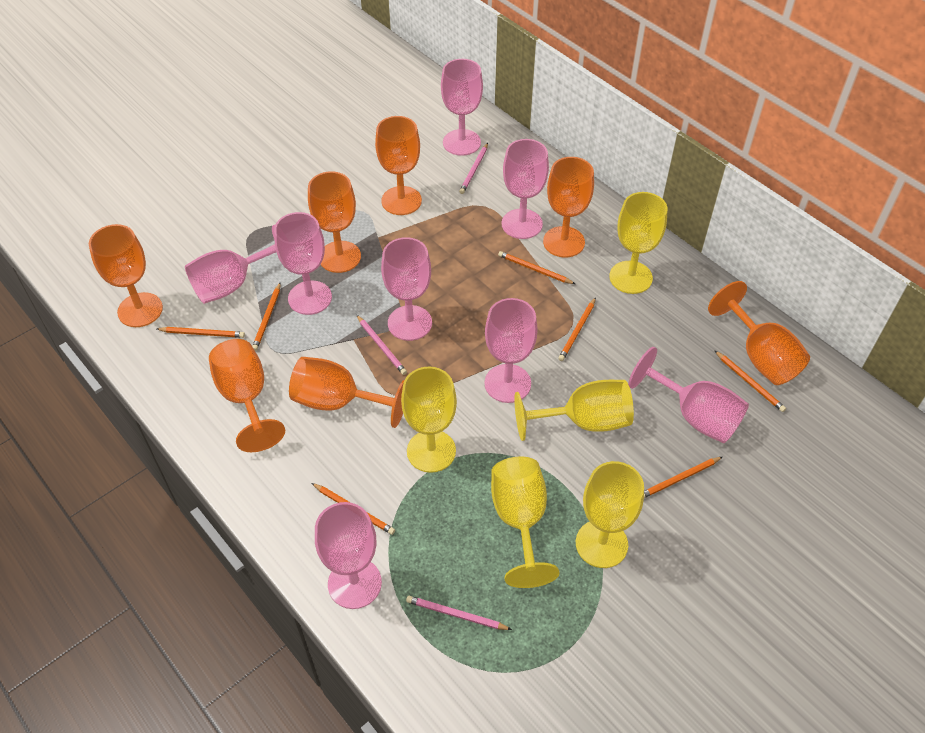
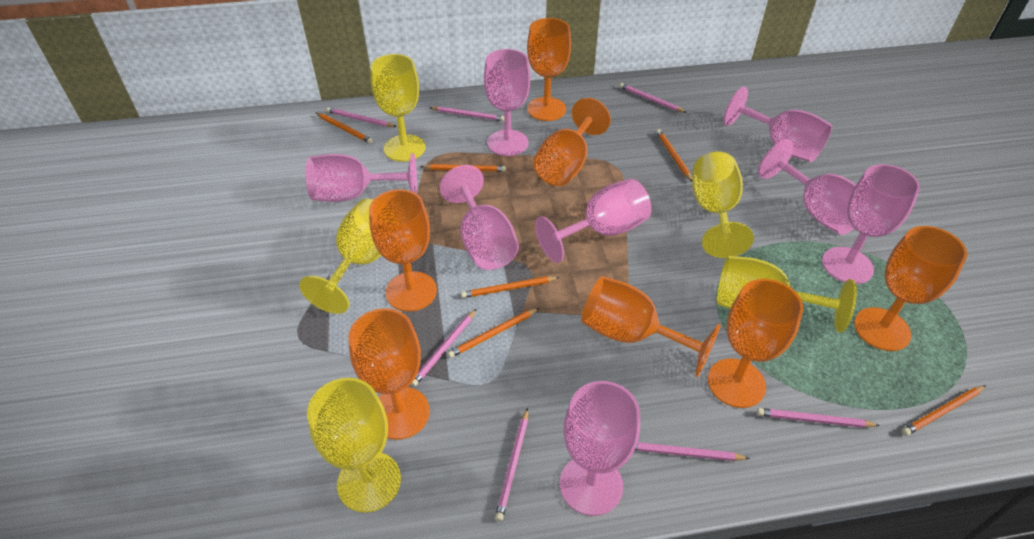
orange pencil: 7 -> 6
pink pencil: 3 -> 7

